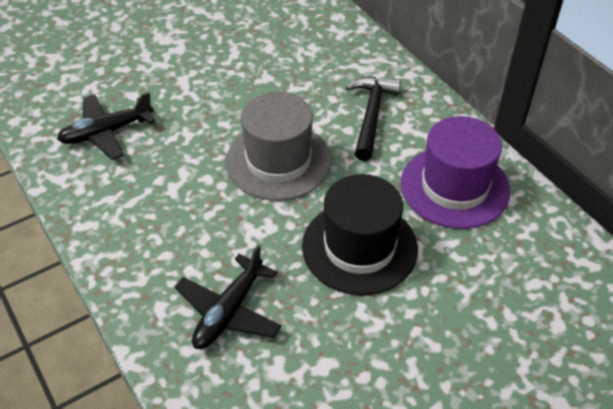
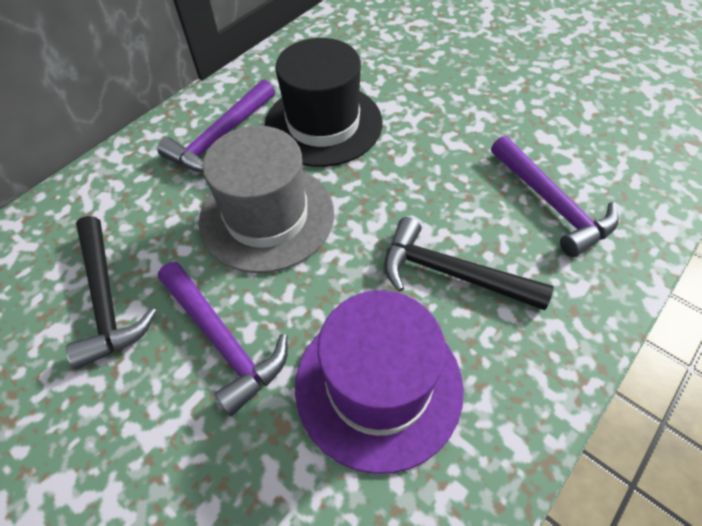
black hammer: 1 -> 2
black plane: 2 -> 0
purple hammer: 0 -> 3

